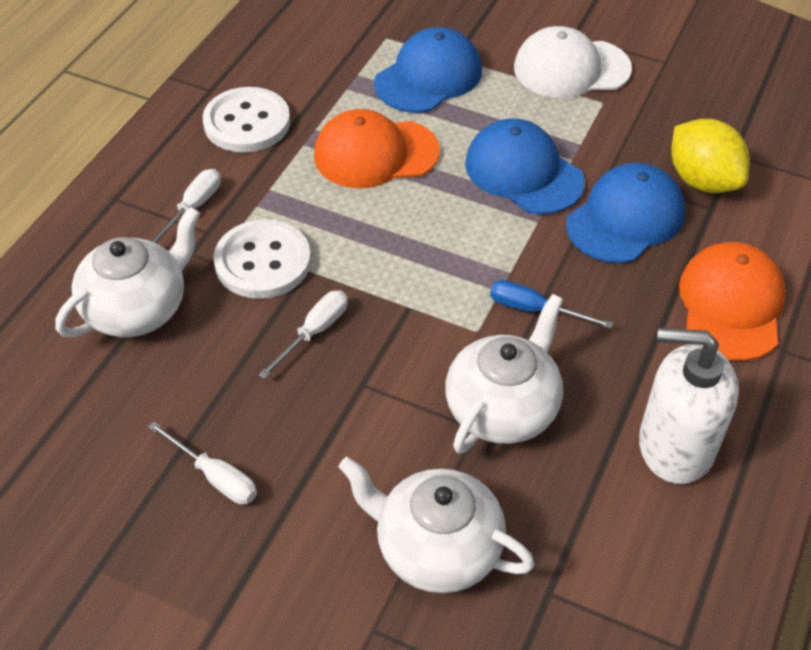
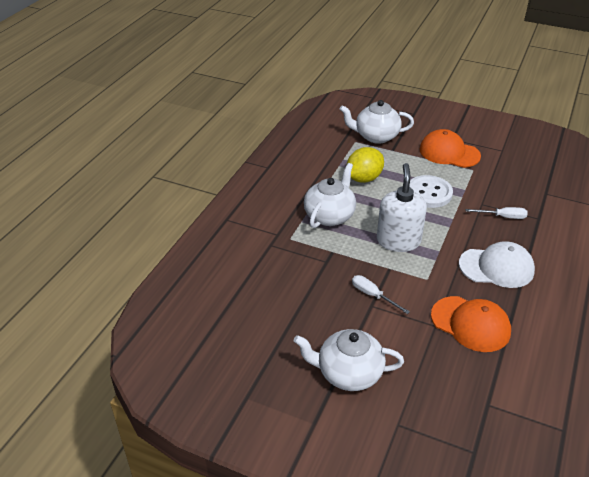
blue cap: 3 -> 0
blue screwdriver: 1 -> 0
white button: 2 -> 1
white screwdriver: 3 -> 2

